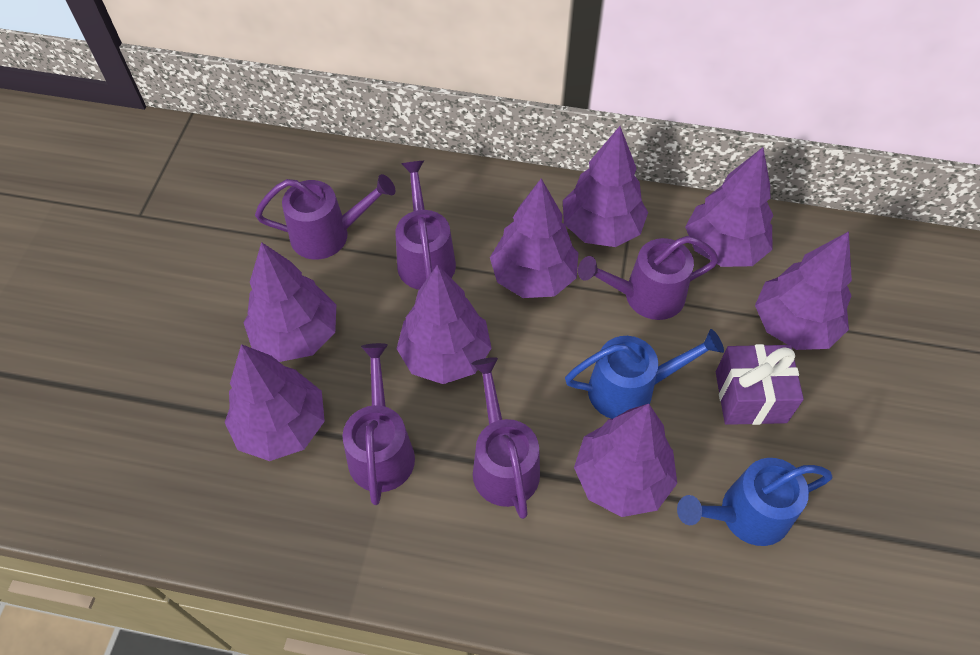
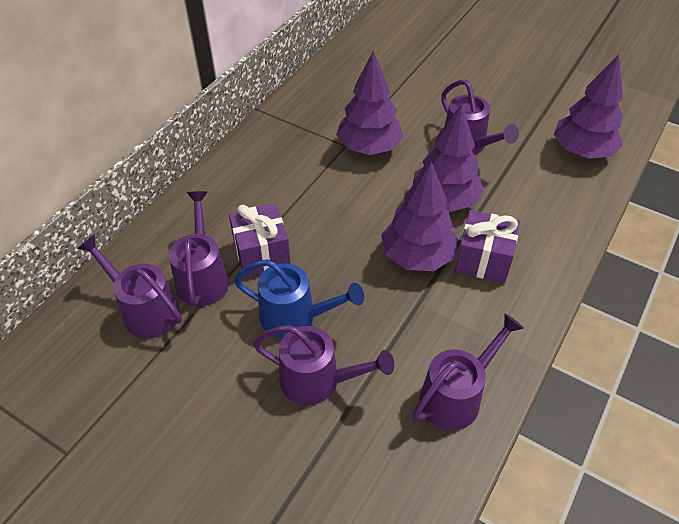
blue watering can: 2 -> 1
purple gift: 1 -> 2
purple tree: 8 -> 4

